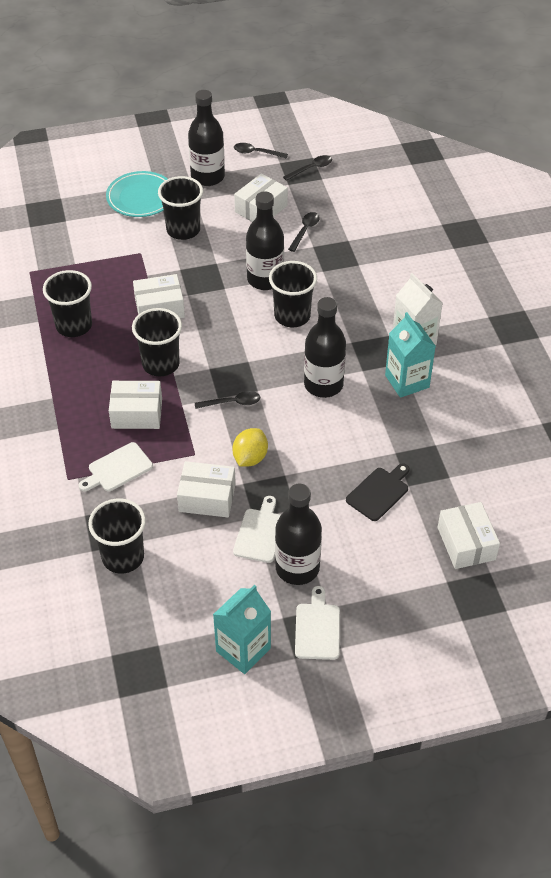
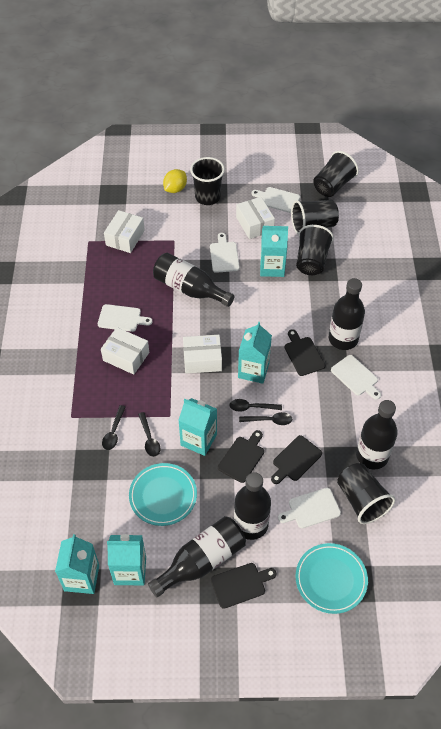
black bottle: 4 -> 5
black cutting board: 1 -> 4
turquoise carton: 2 -> 5
turquoise plate: 1 -> 2
white box: 5 -> 4
white carton: 1 -> 0
white cutting board: 3 -> 5

